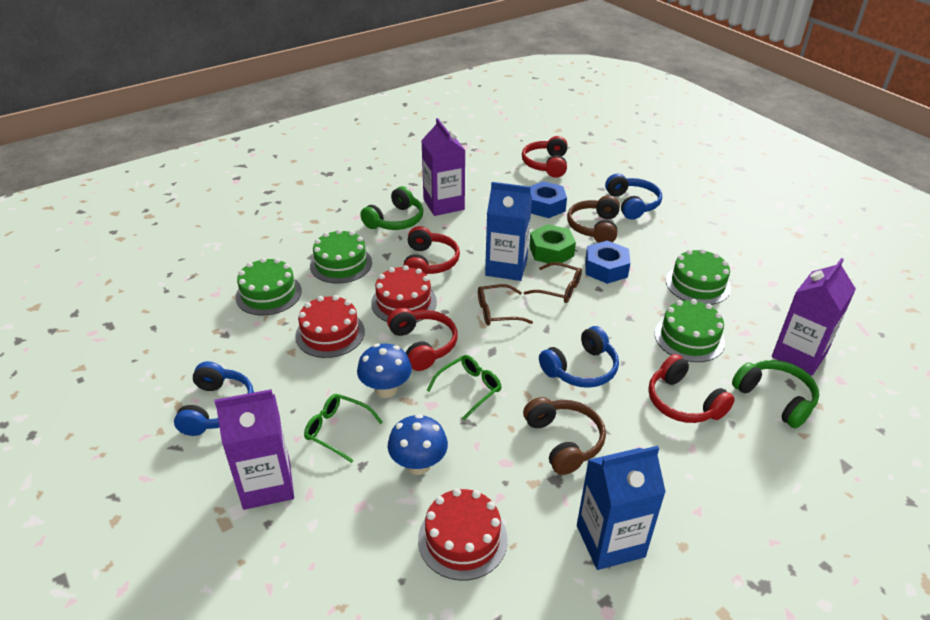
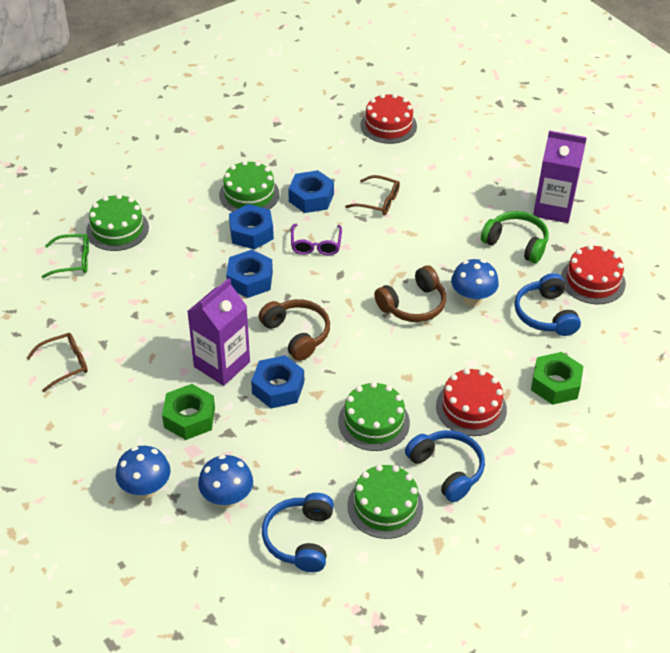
blue carton: 2 -> 0
blue mushroom: 2 -> 3
blue nut: 2 -> 4
green glasses: 2 -> 1
green headphones: 2 -> 1
green nut: 1 -> 2
purple carton: 3 -> 2
purple glasses: 0 -> 1
red headphones: 4 -> 0

